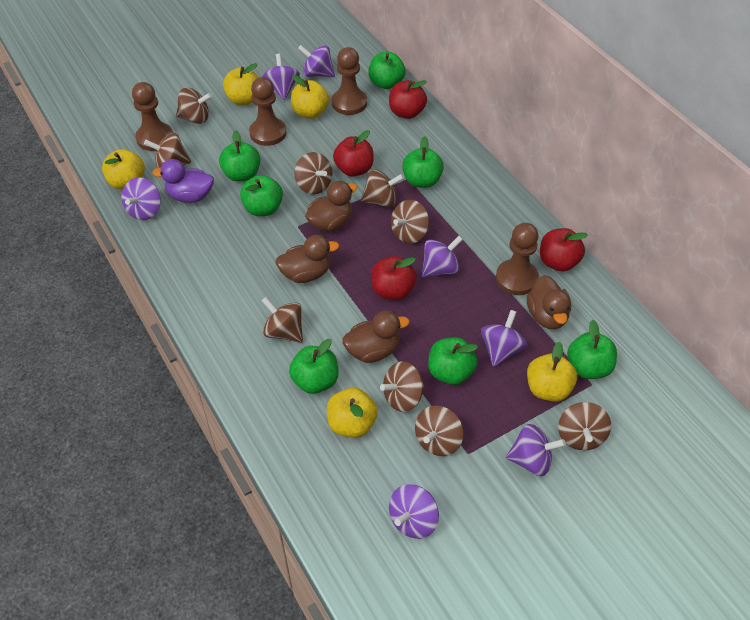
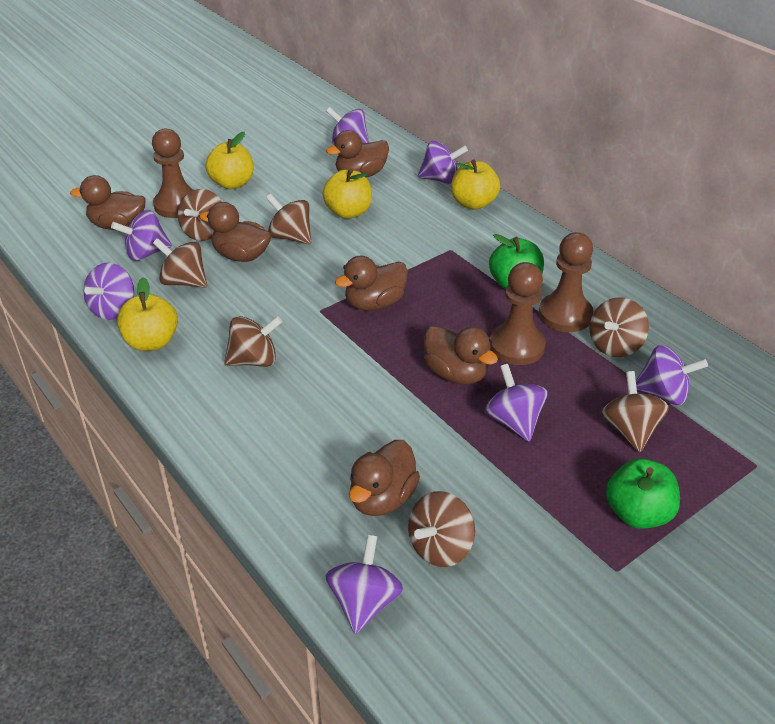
brown duck: 4 -> 6
brown pawn: 4 -> 3
brown spinning top: 9 -> 7
green apple: 7 -> 2
purple duck: 1 -> 0
red apple: 4 -> 0
yellow apple: 5 -> 4

